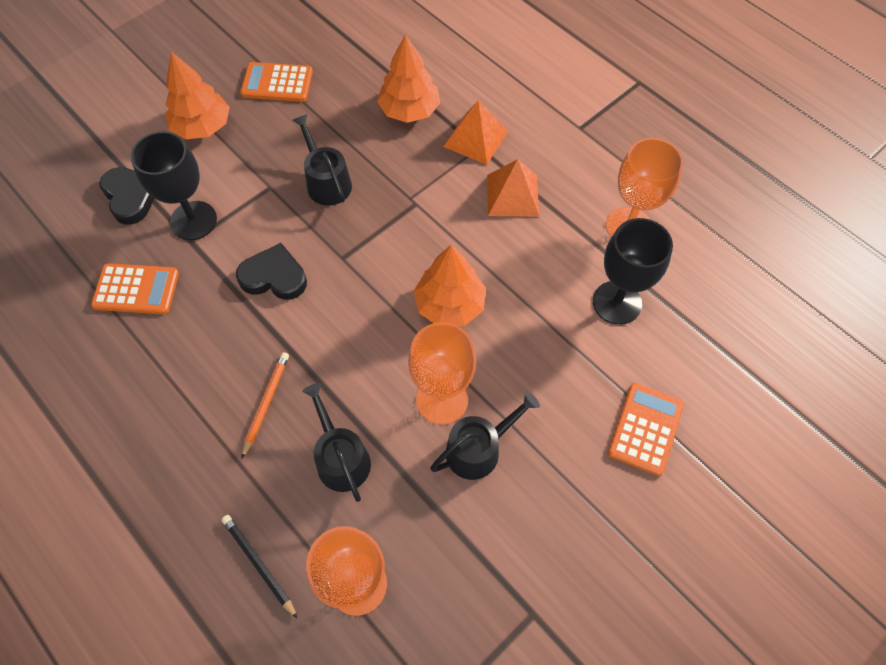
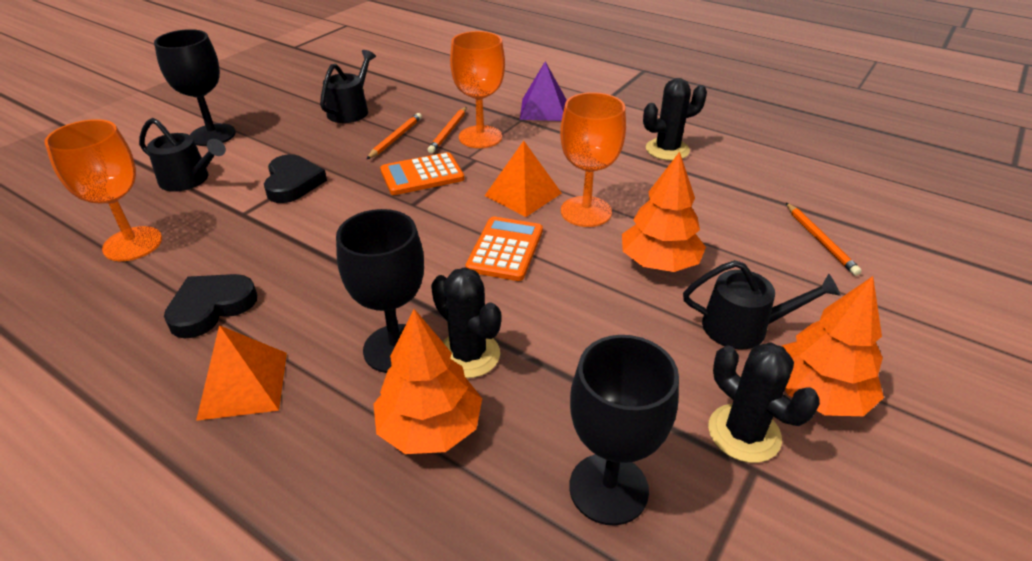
black cactus: 0 -> 3
black goblet: 2 -> 3
black pencil: 1 -> 0
orange calculator: 3 -> 2
orange pencil: 1 -> 3
purple pyramid: 0 -> 1

